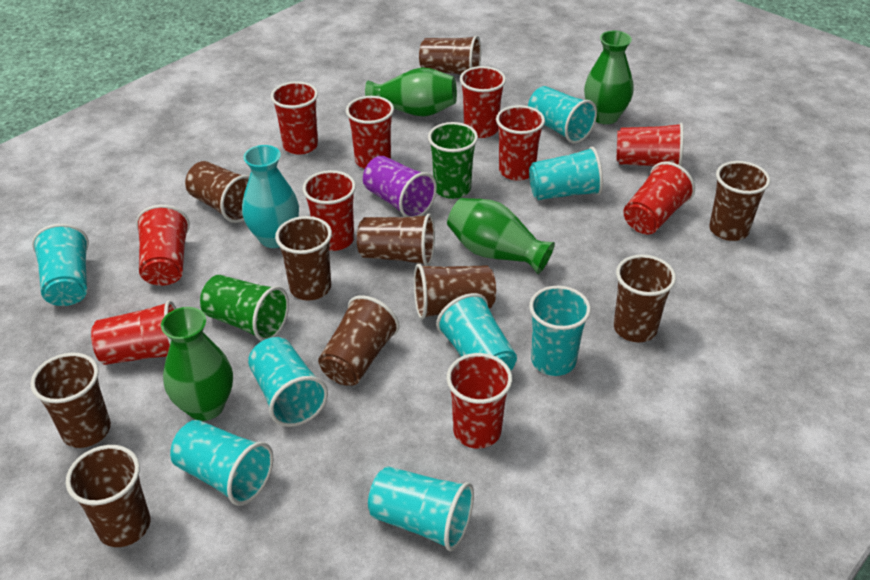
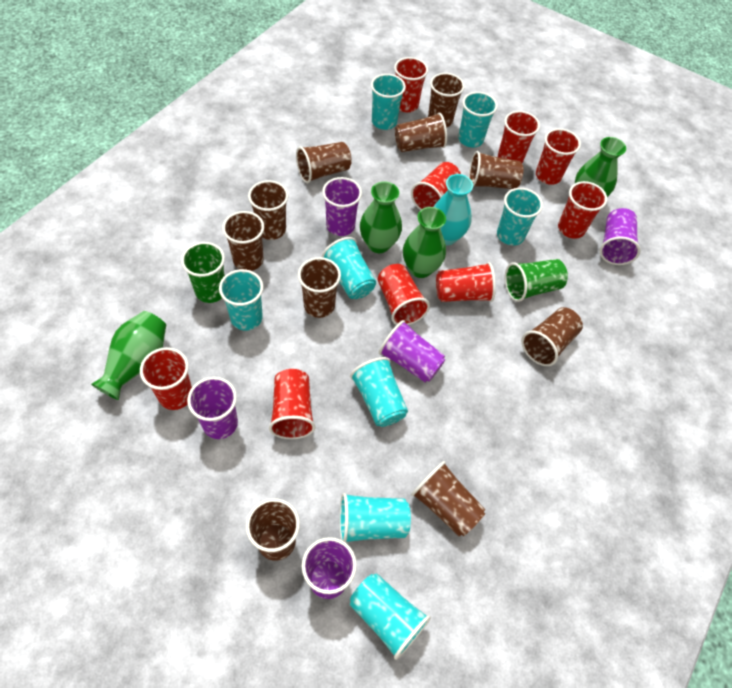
purple cup: 1 -> 5
red cup: 10 -> 9

